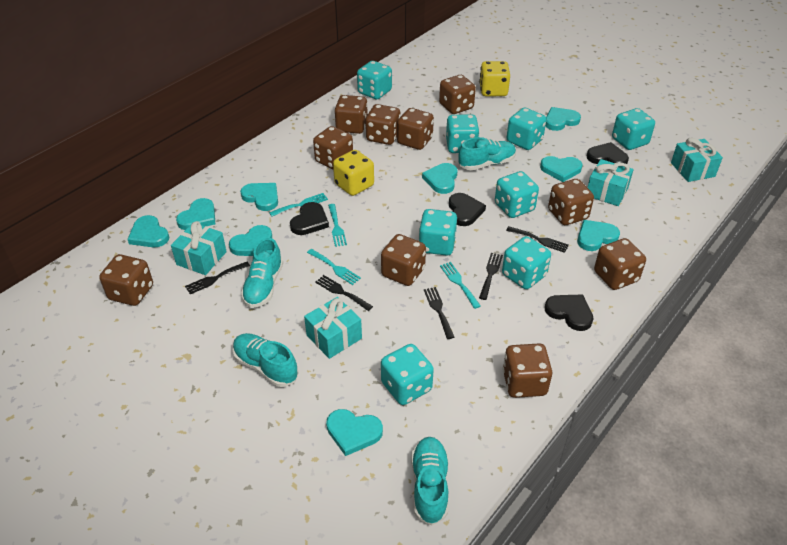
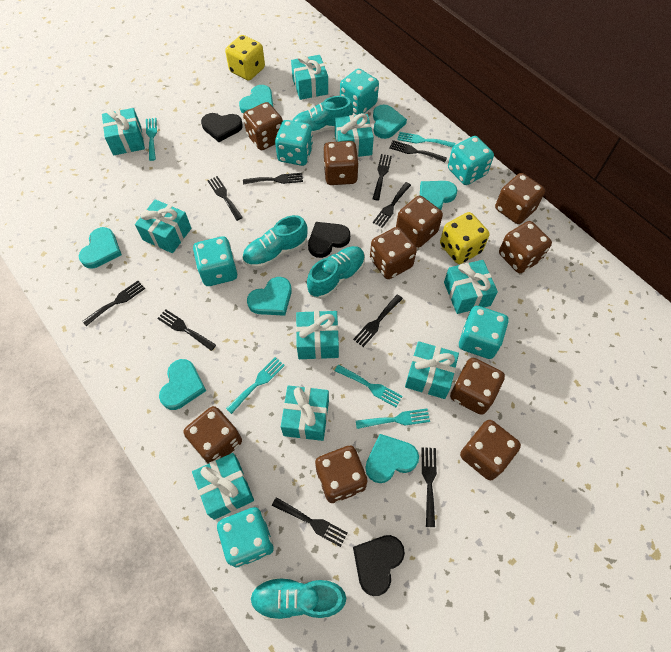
black fork: 5 -> 10
black heart: 4 -> 3
turquoise dice: 8 -> 6
turquoise fork: 4 -> 5
turquoise gift: 4 -> 9
turquoise heart: 9 -> 7

